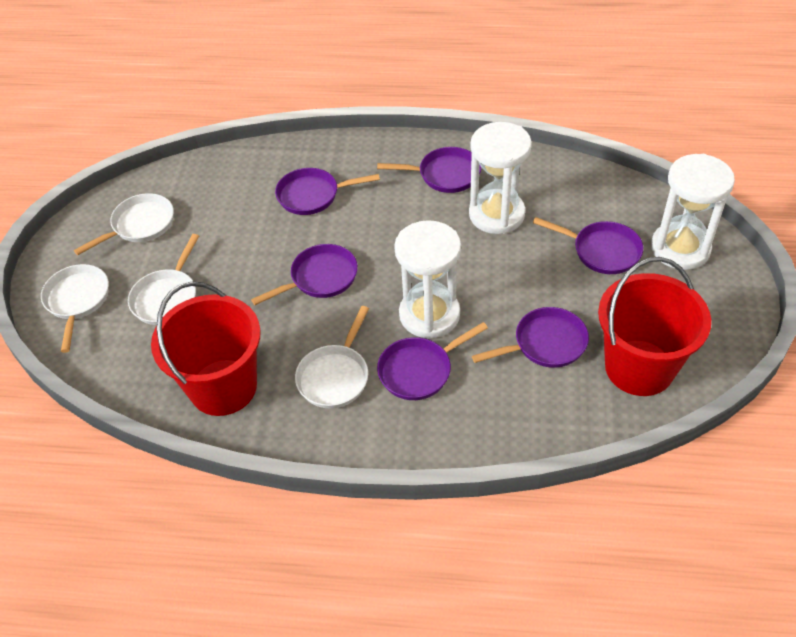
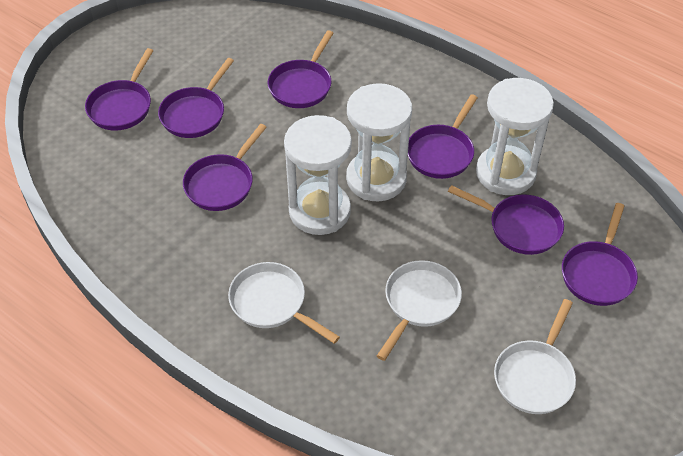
purple pan: 6 -> 7
red bucket: 2 -> 0
white pan: 4 -> 3

